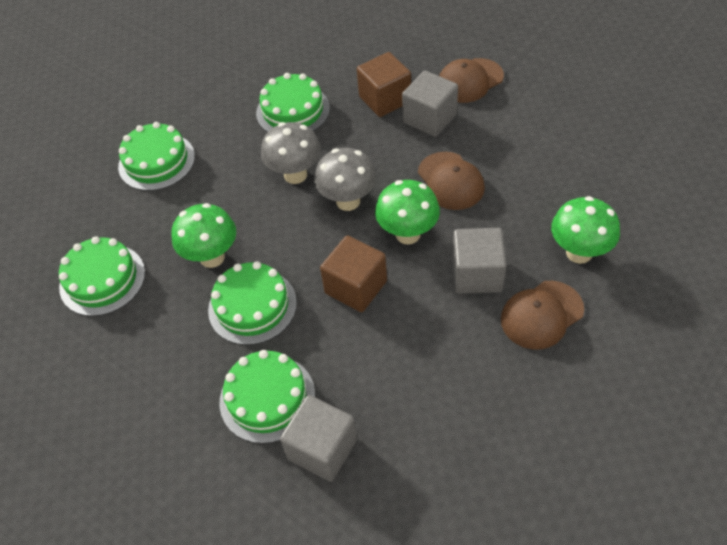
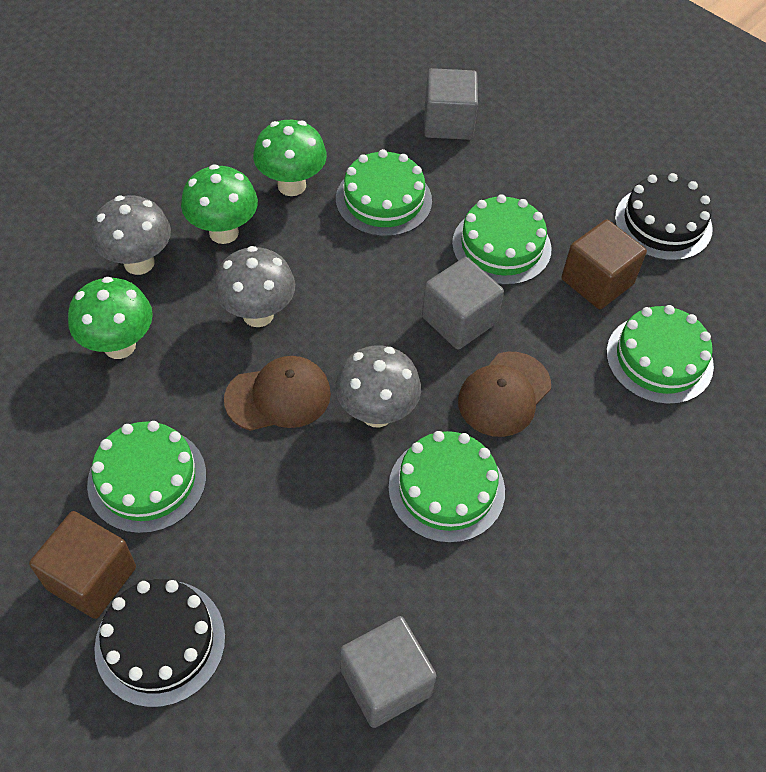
black cake: 0 -> 2
brown cap: 3 -> 2
grey mushroom: 2 -> 3

